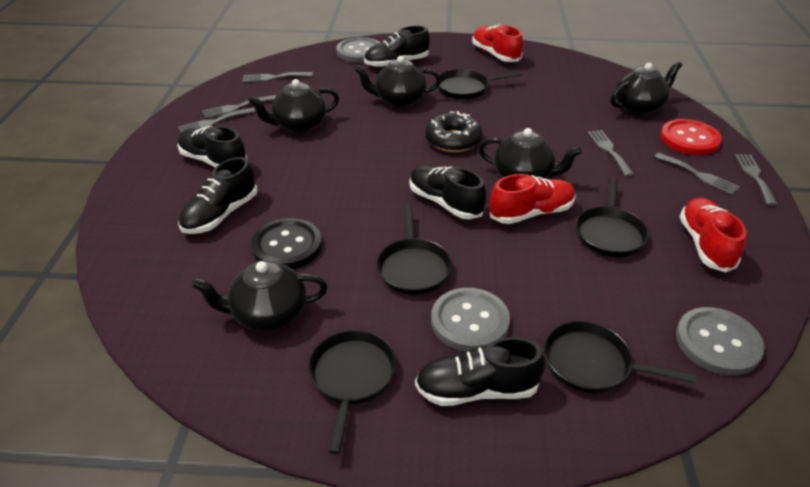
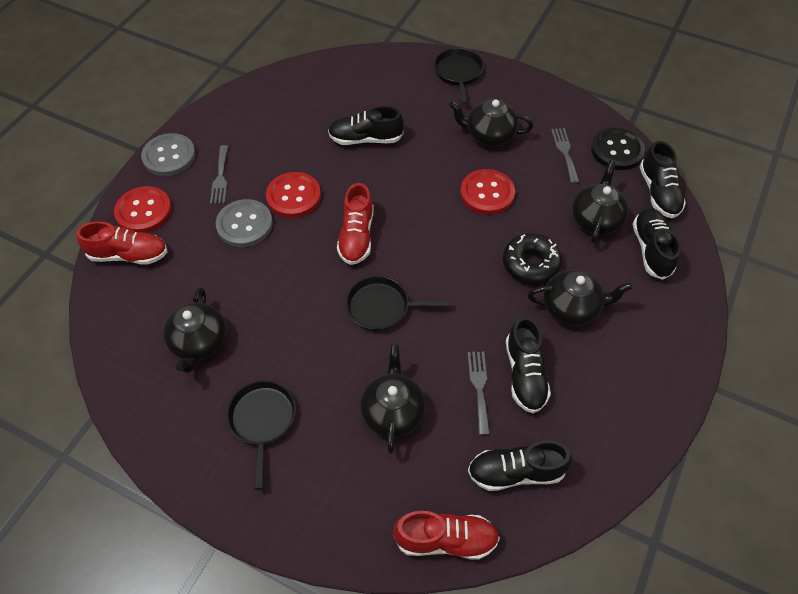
black pan: 5 -> 3
grey button: 3 -> 2
grey fork: 6 -> 3
red button: 1 -> 3

